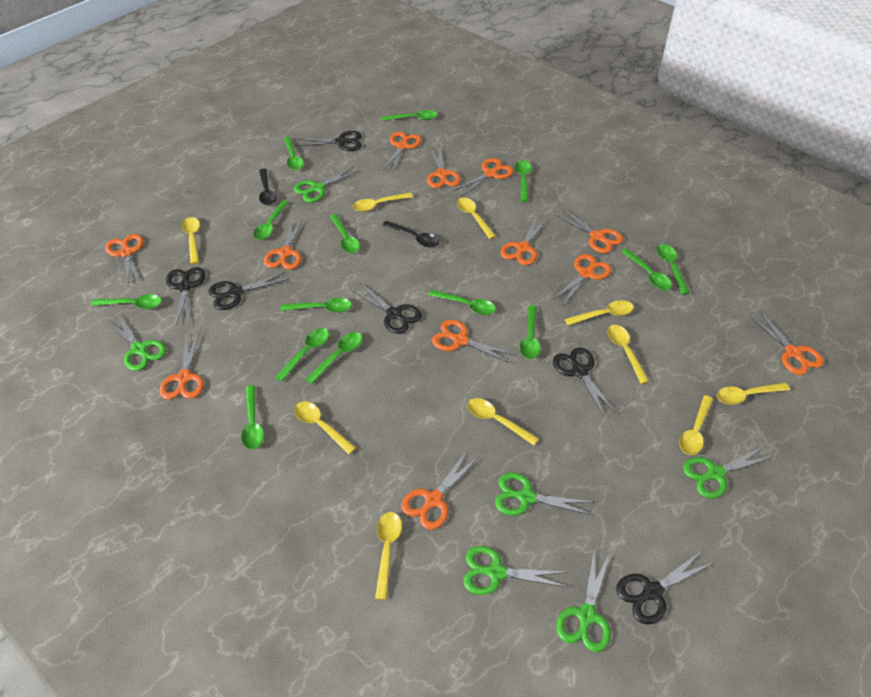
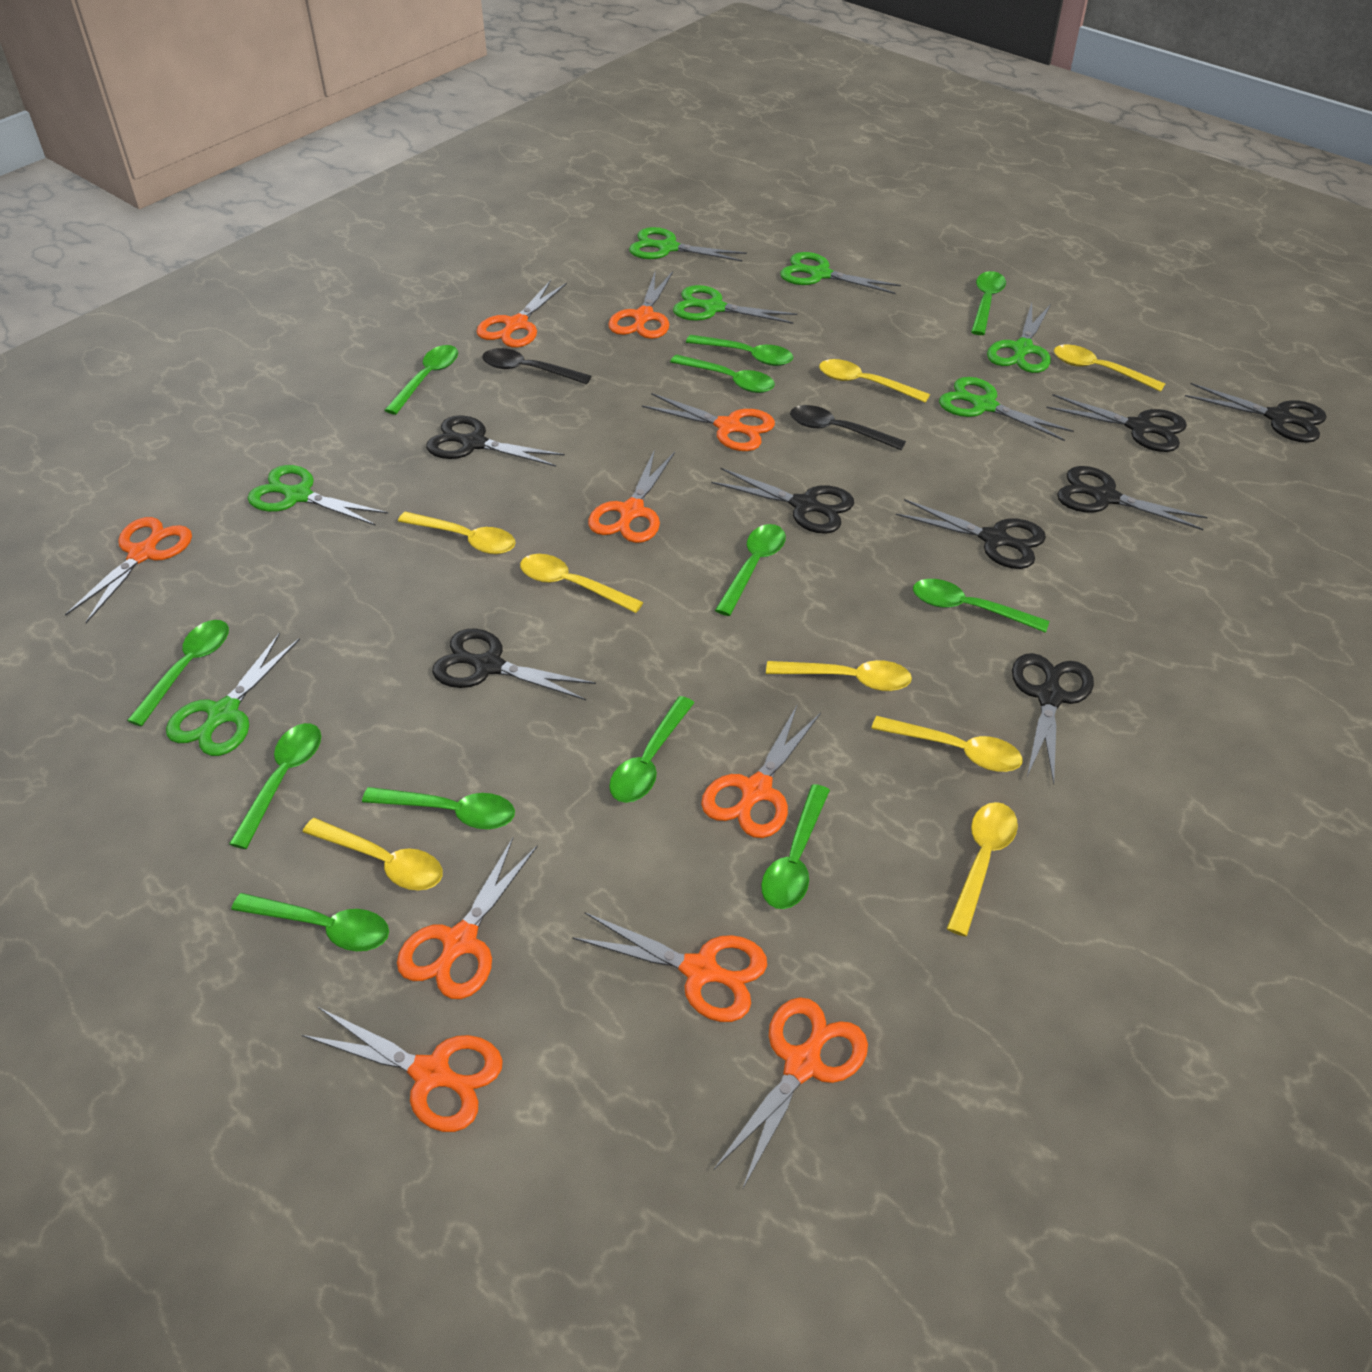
black scissors: 6 -> 8
green scissors: 6 -> 7
green spoon: 14 -> 12
orange scissors: 12 -> 10
yellow spoon: 10 -> 8

